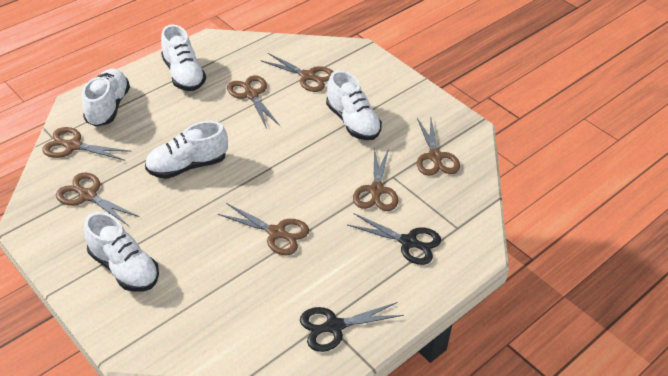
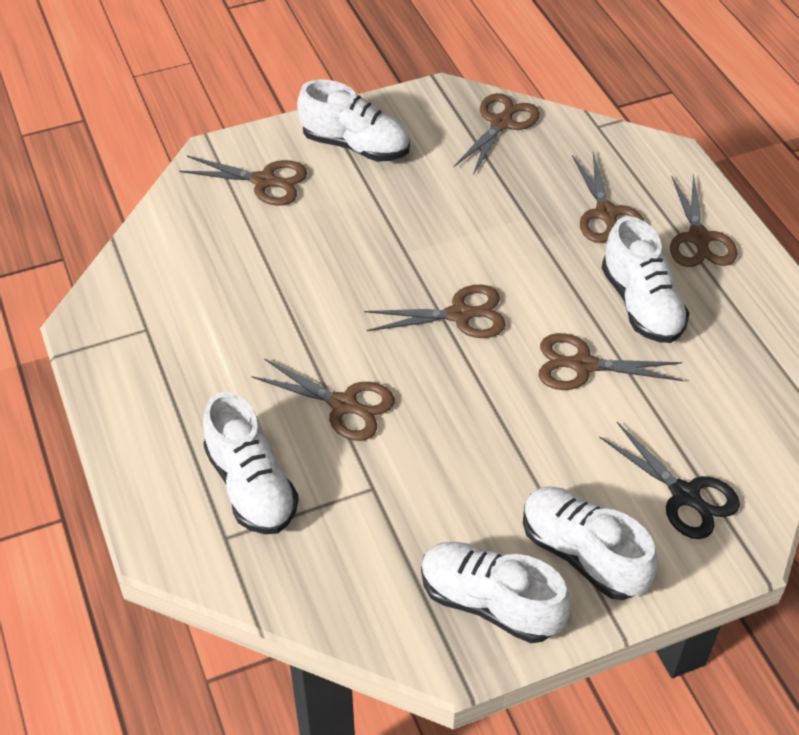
black scissors: 2 -> 1

